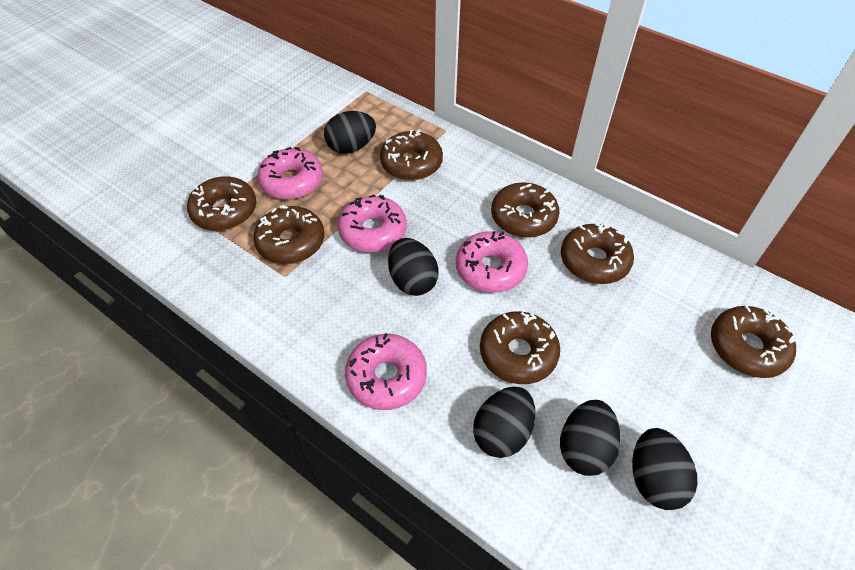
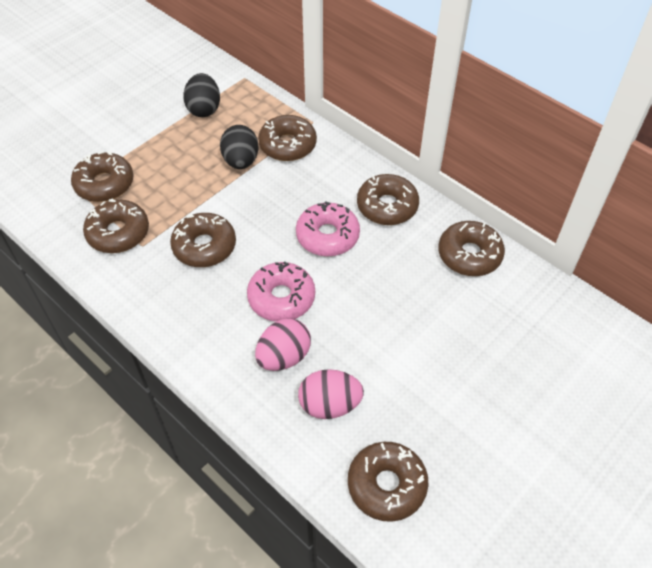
black egg: 5 -> 2
pink donut: 4 -> 2
pink egg: 0 -> 2

